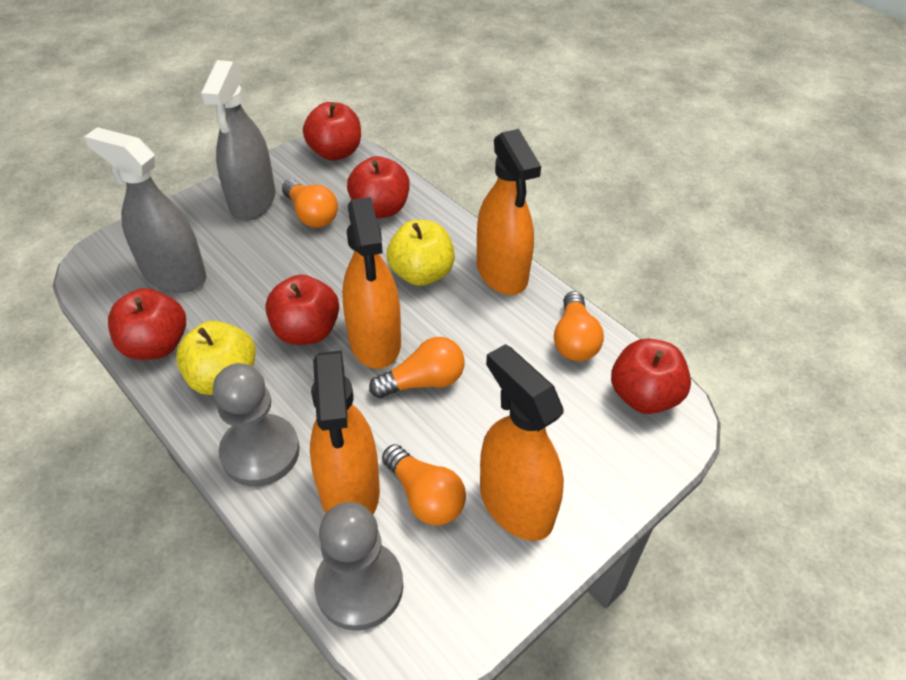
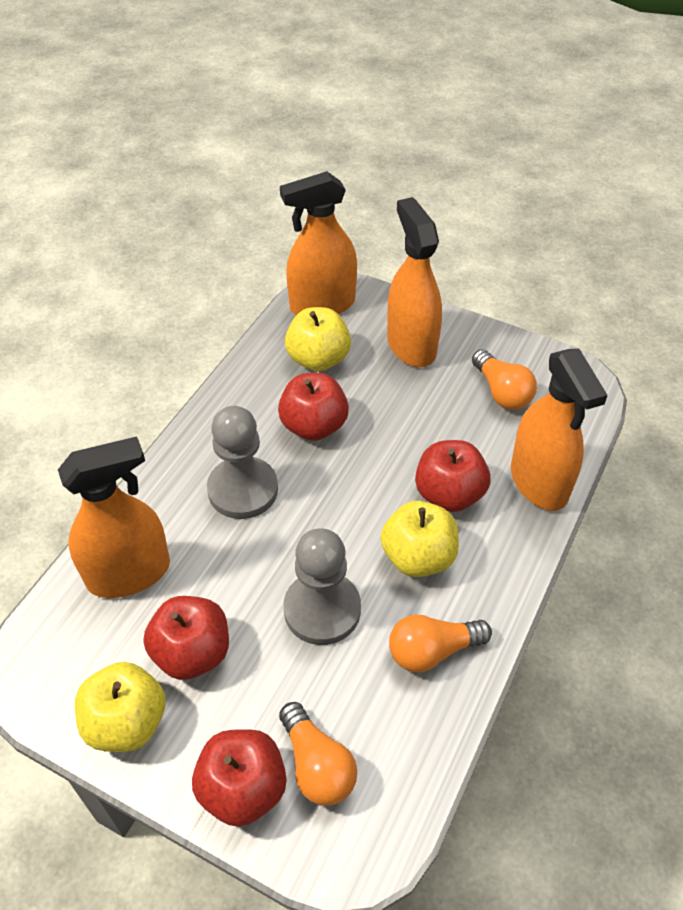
grey spray bottle: 2 -> 0
orange light bulb: 4 -> 3
red apple: 5 -> 4
yellow apple: 2 -> 3

